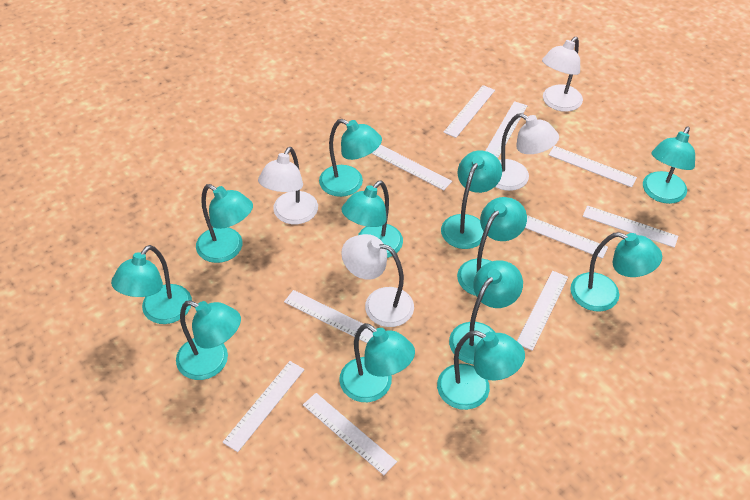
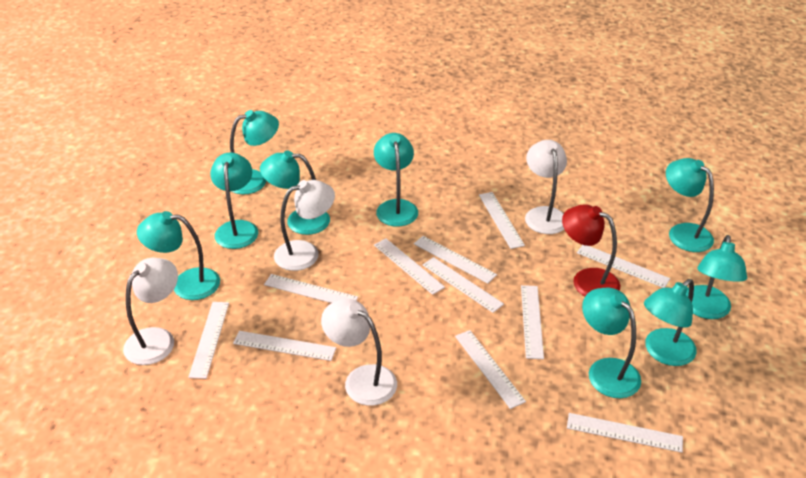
red lamp: 0 -> 1
turquoise lamp: 12 -> 9
white ruler: 10 -> 11

